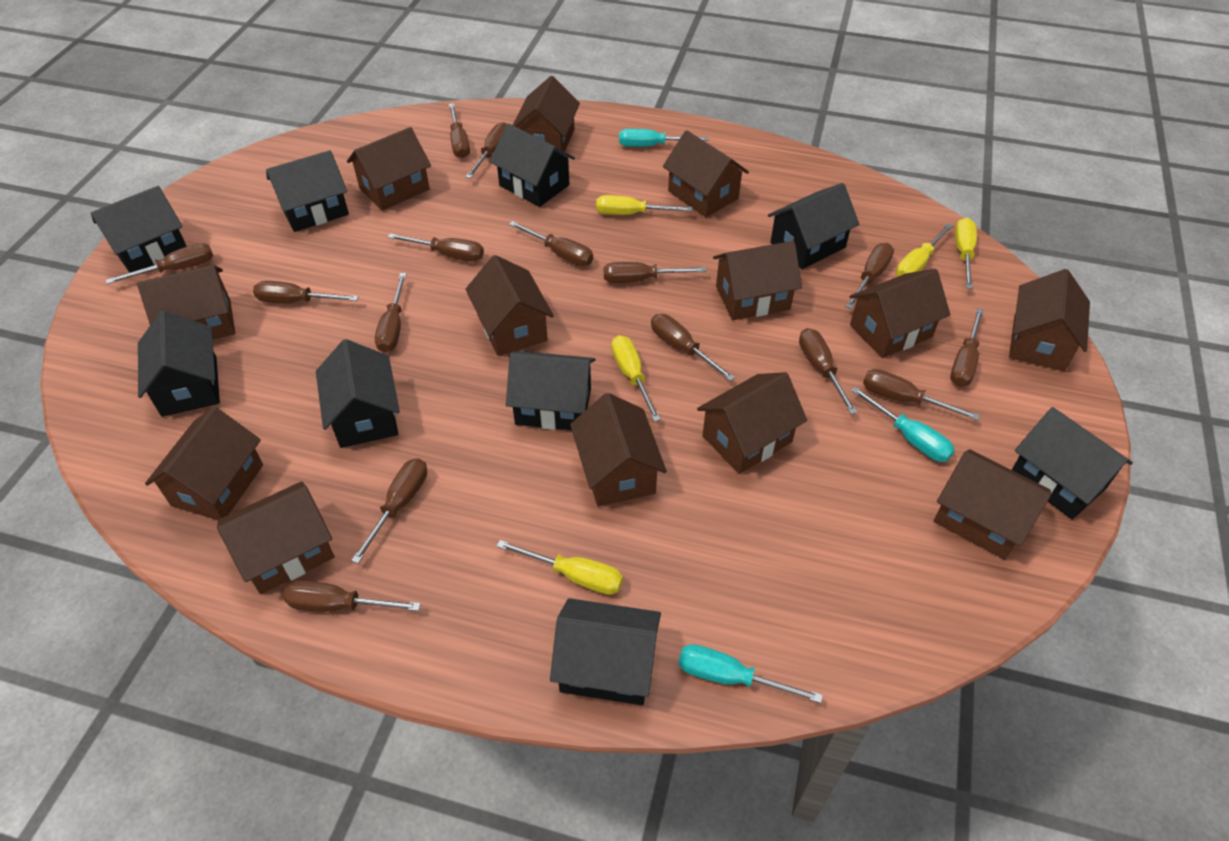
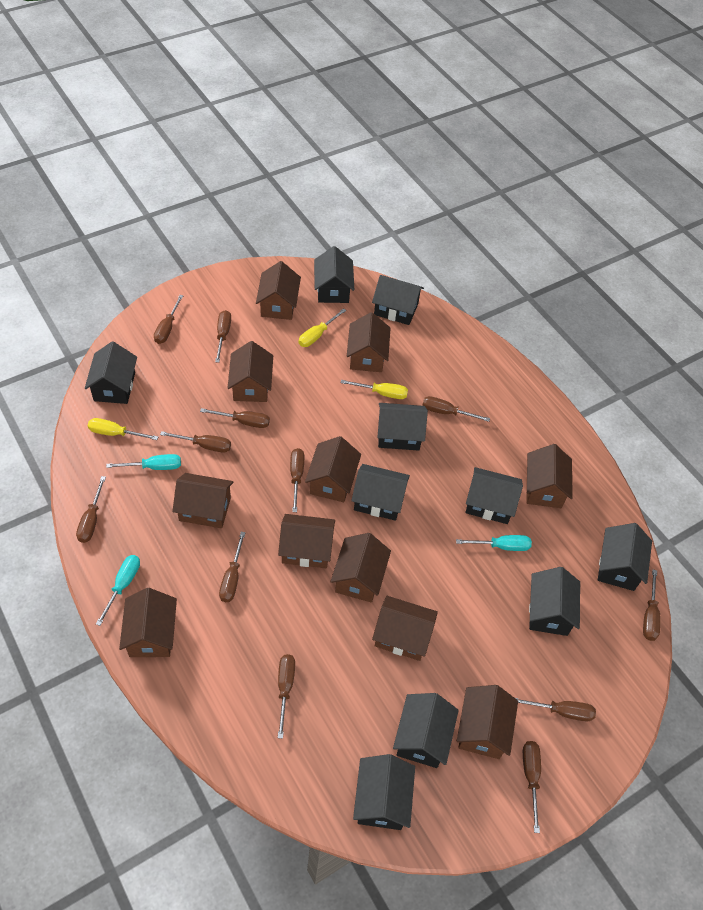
black house: 9 -> 10
brown house: 13 -> 11
brown screwdriver: 15 -> 12
yellow screwdriver: 5 -> 3

